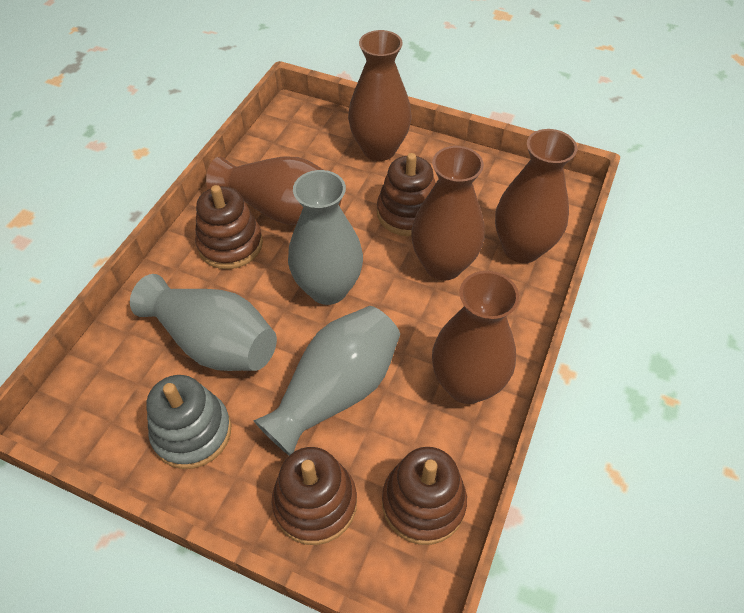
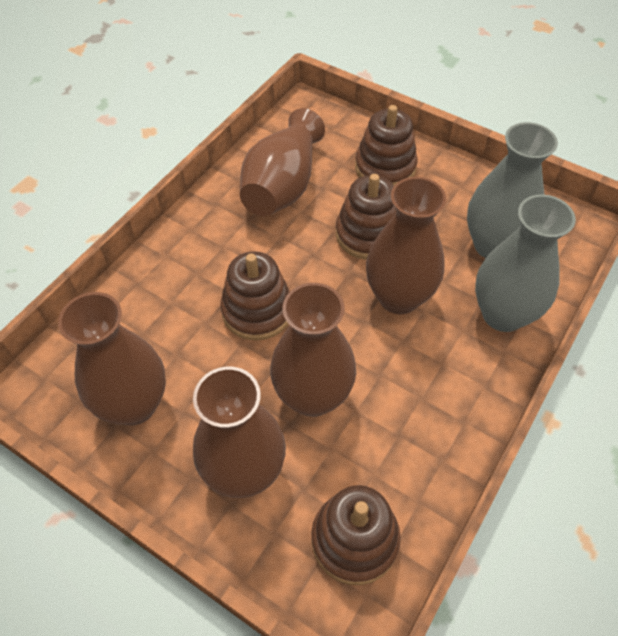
grey stacking toy: 1 -> 0
grey vase: 3 -> 2

